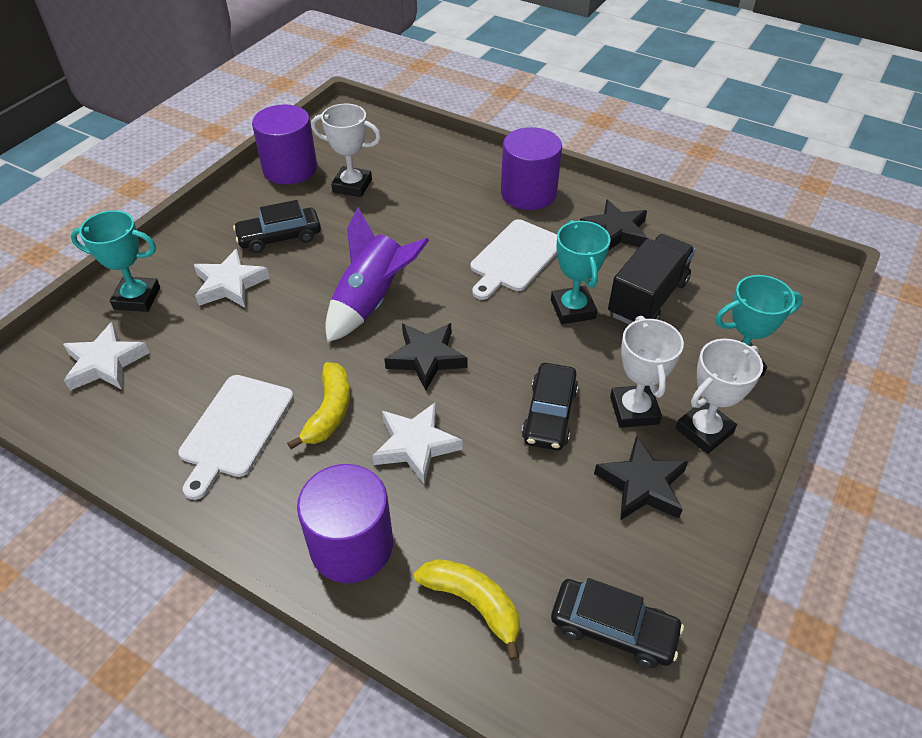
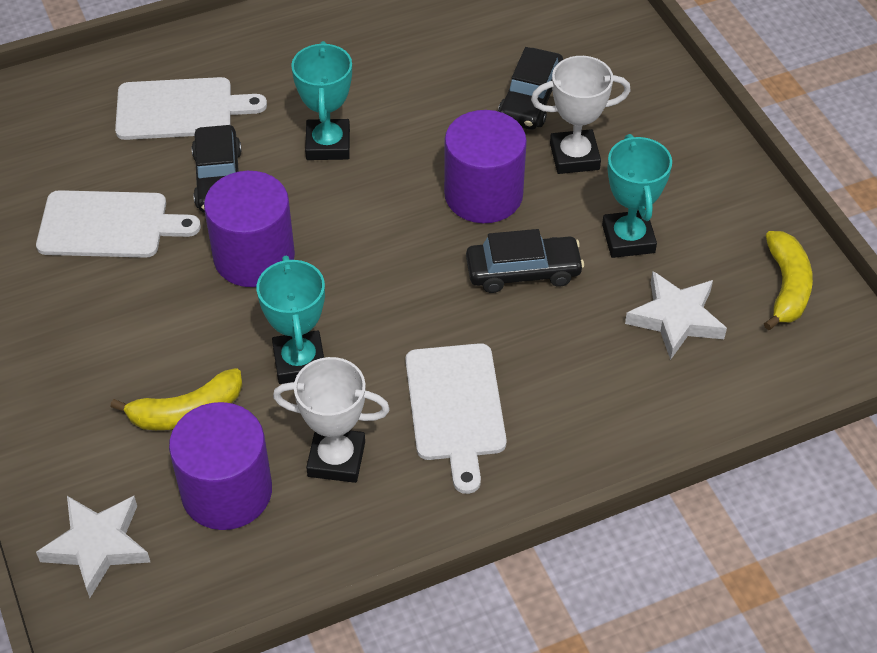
black star: 3 -> 0
black truck: 1 -> 0
purple rocket: 1 -> 0
white cutting board: 2 -> 3
white star: 3 -> 2
white trophy: 3 -> 2

